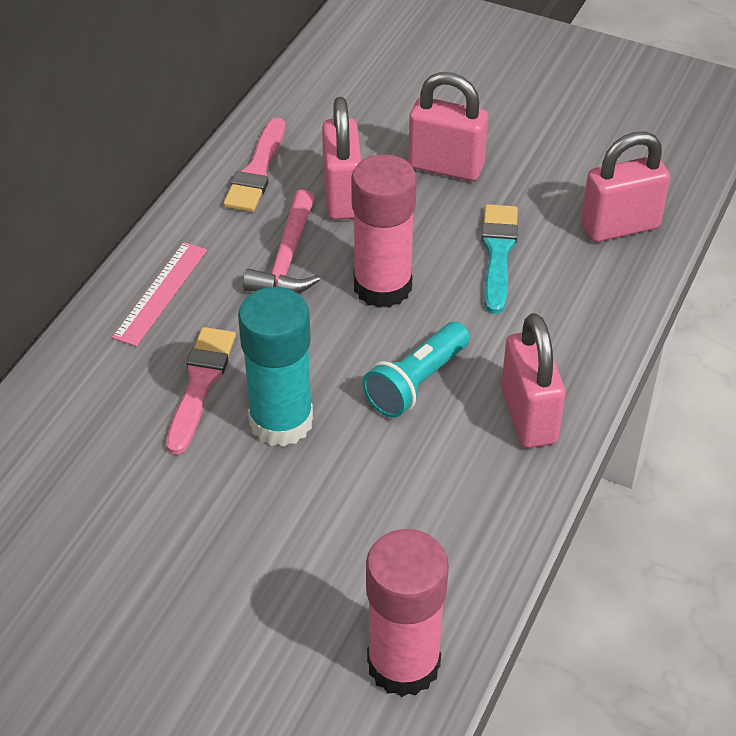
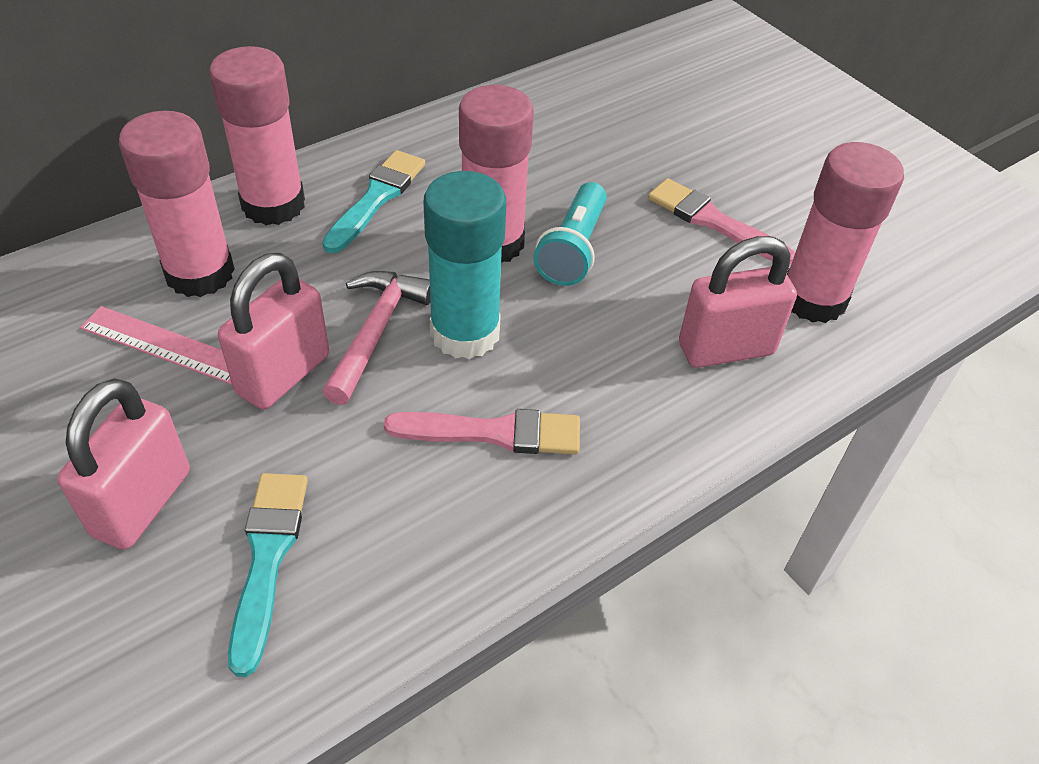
pink glue stick: 2 -> 4
pink padlock: 4 -> 3
turquoise brush: 1 -> 2

